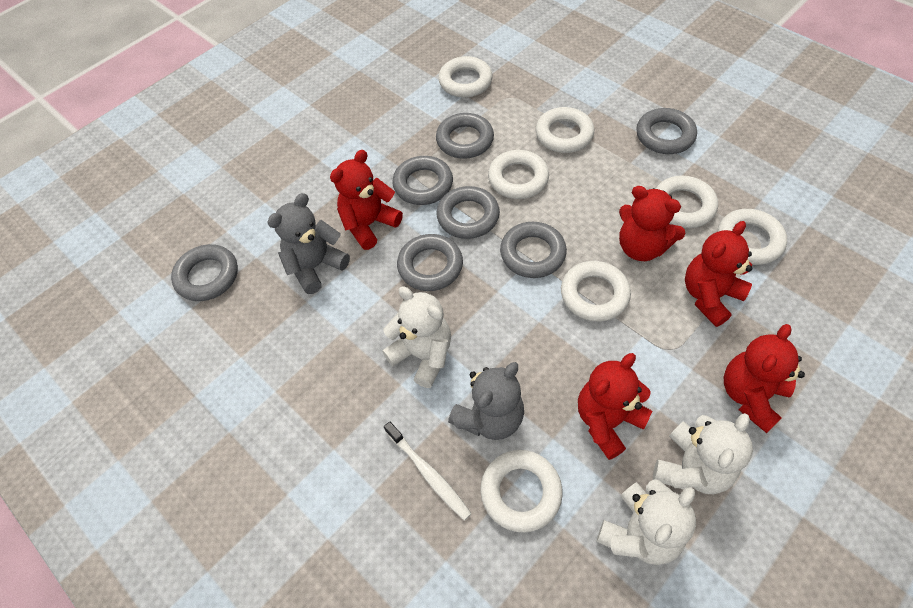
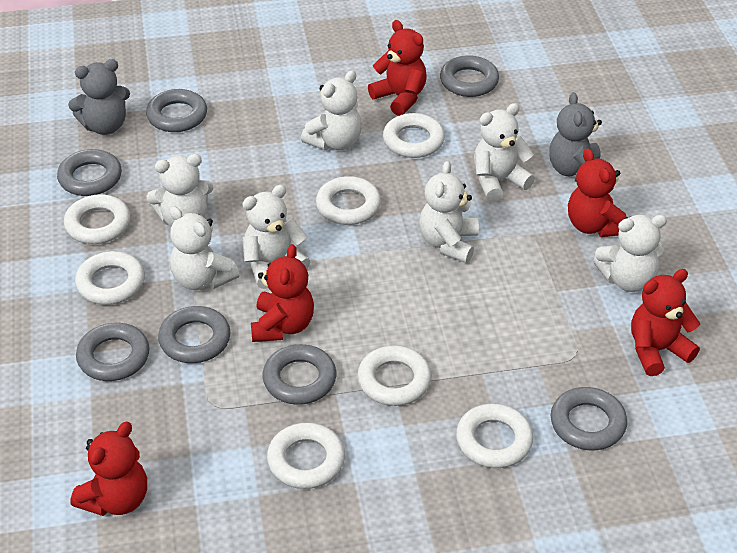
white teddy bear: 3 -> 7
white toothbrush: 1 -> 0

